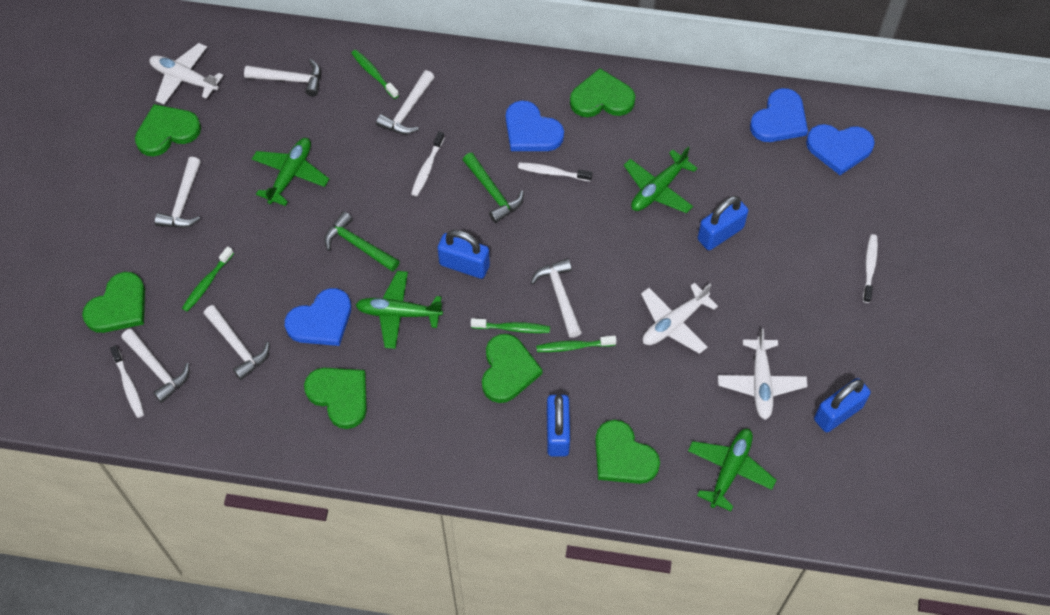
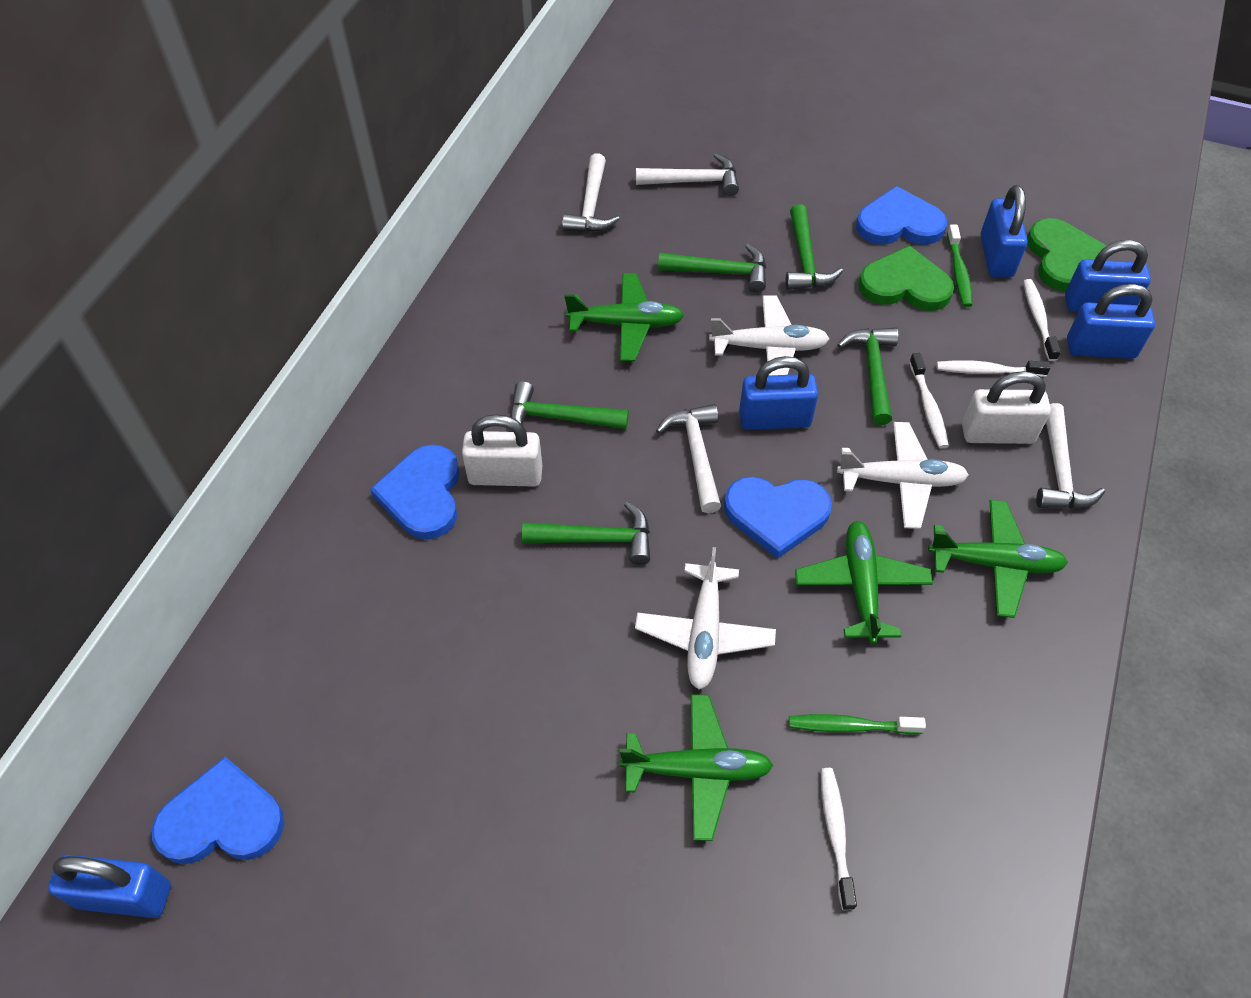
blue padlock: 4 -> 5
green hammer: 2 -> 5
green heart: 6 -> 2
green toothbrush: 4 -> 2
white hammer: 6 -> 4
white padlock: 0 -> 2

